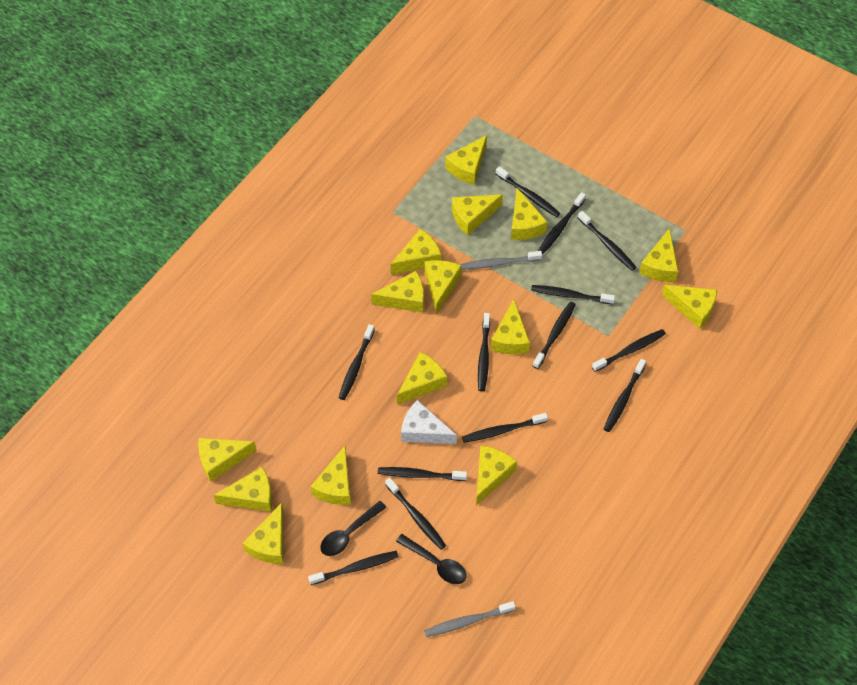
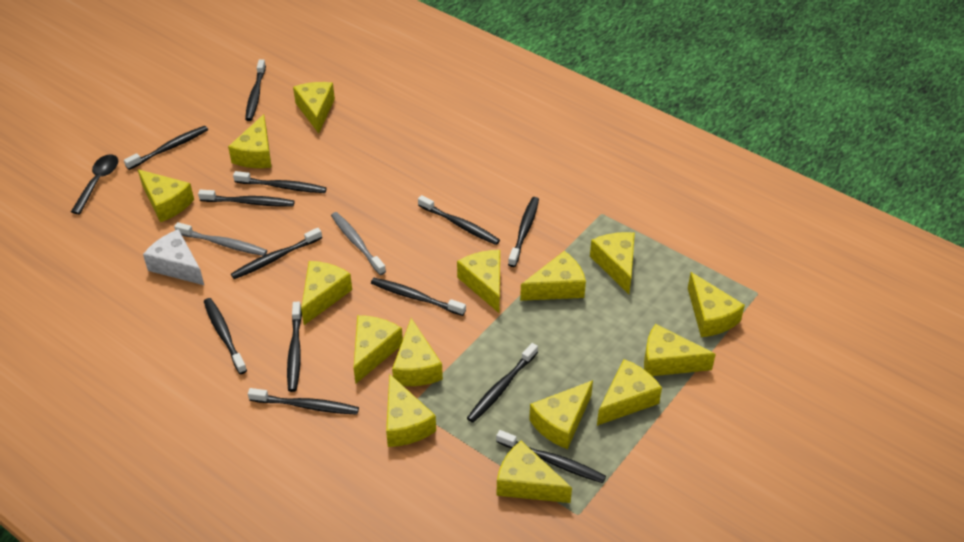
black spoon: 2 -> 1

